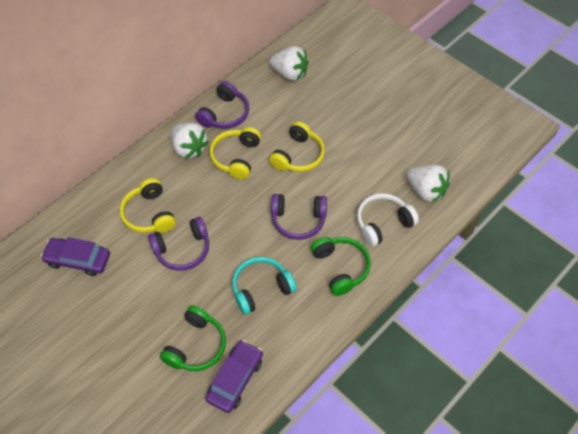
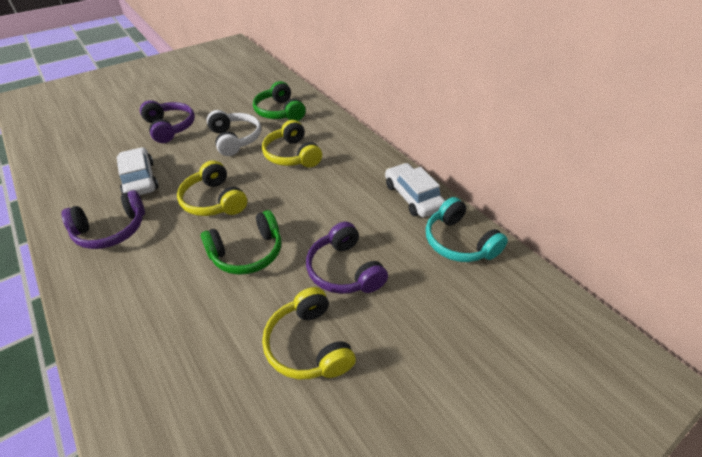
purple car: 2 -> 0
white car: 0 -> 2
white strawberry: 3 -> 0

